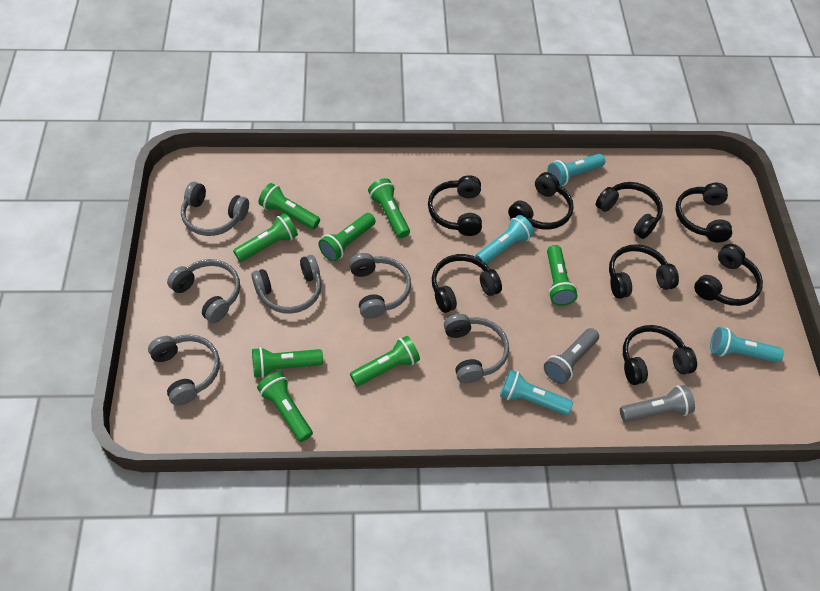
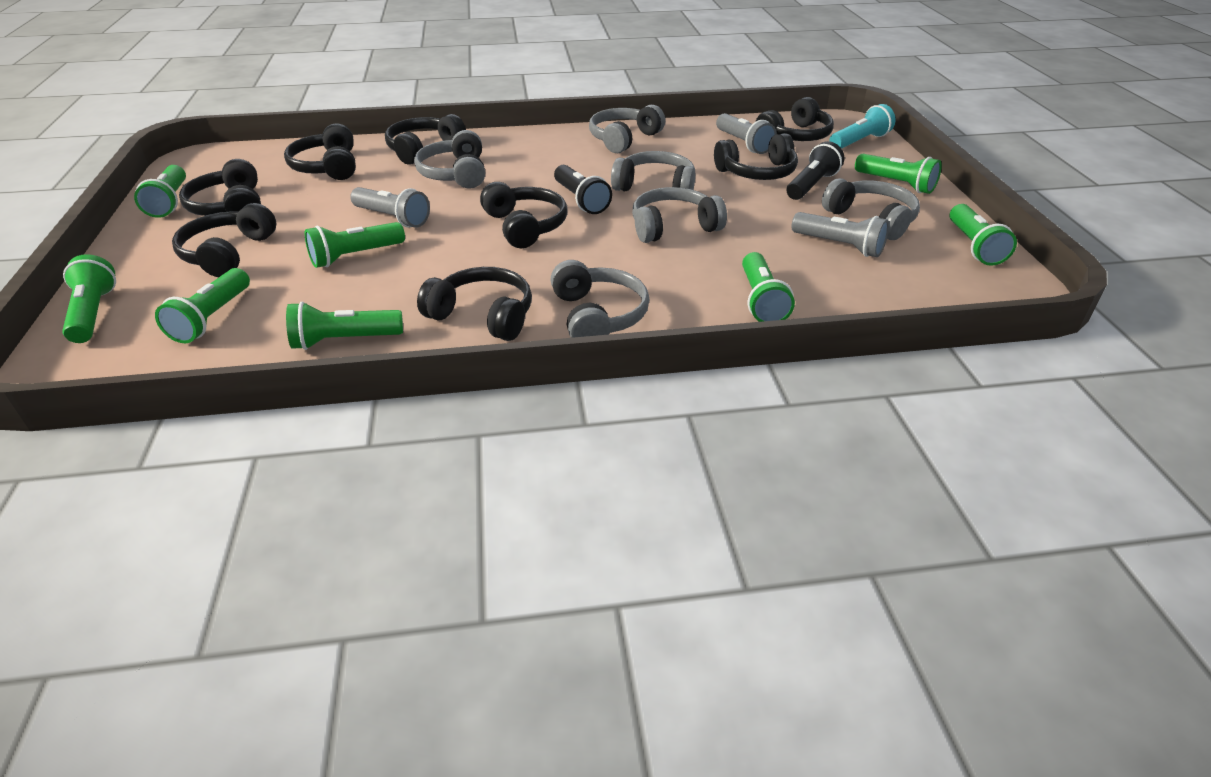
black flashlight: 0 -> 2
grey flashlight: 2 -> 3
turquoise flashlight: 4 -> 1

